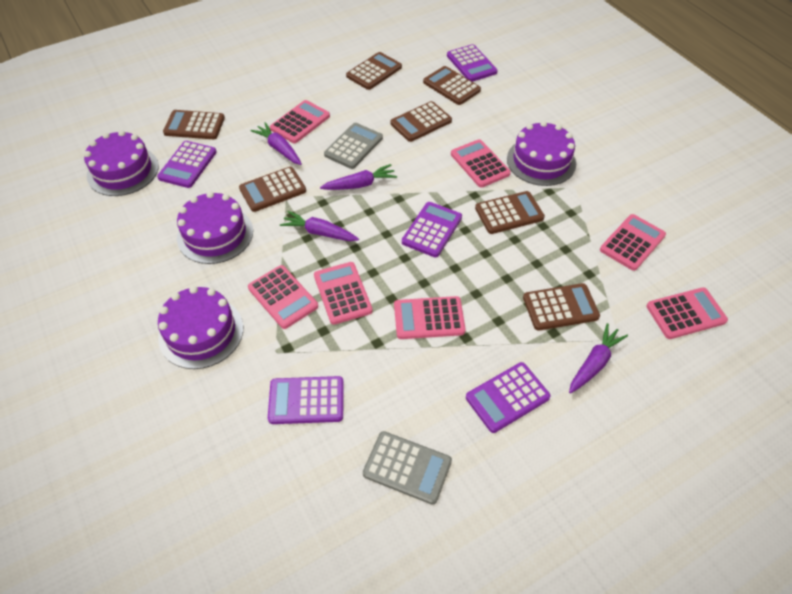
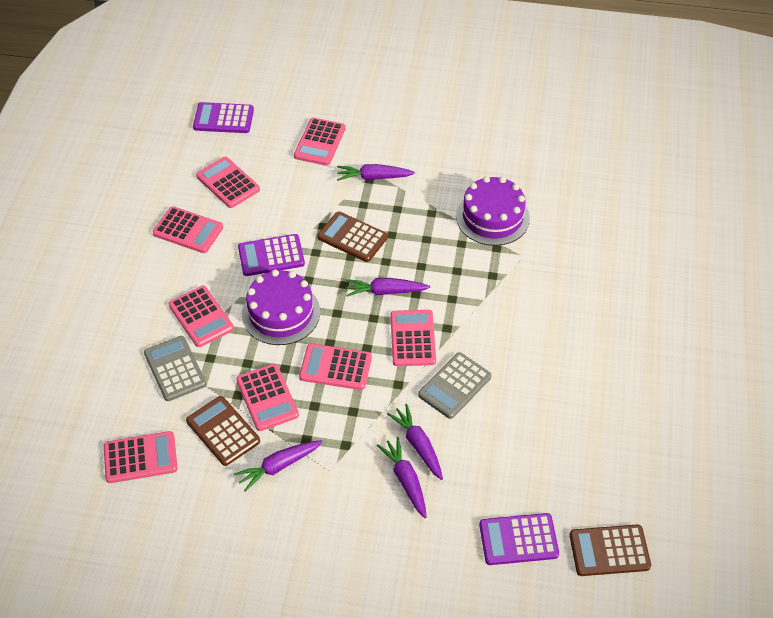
brown calculator: 7 -> 3
pink calculator: 7 -> 8
purple cake: 4 -> 2
purple calculator: 5 -> 3
purple carrot: 4 -> 5

